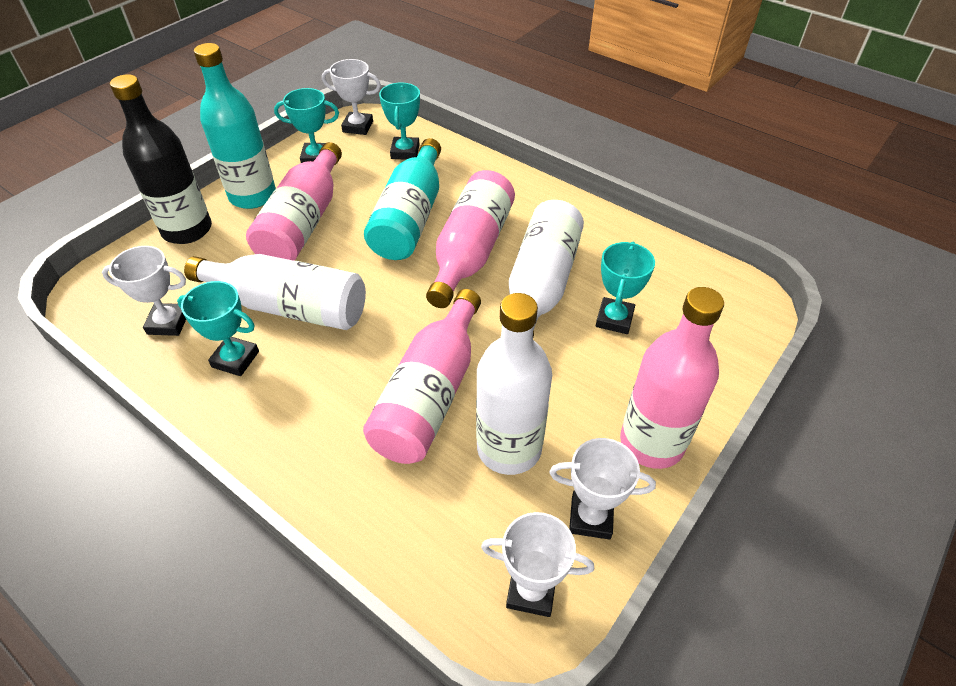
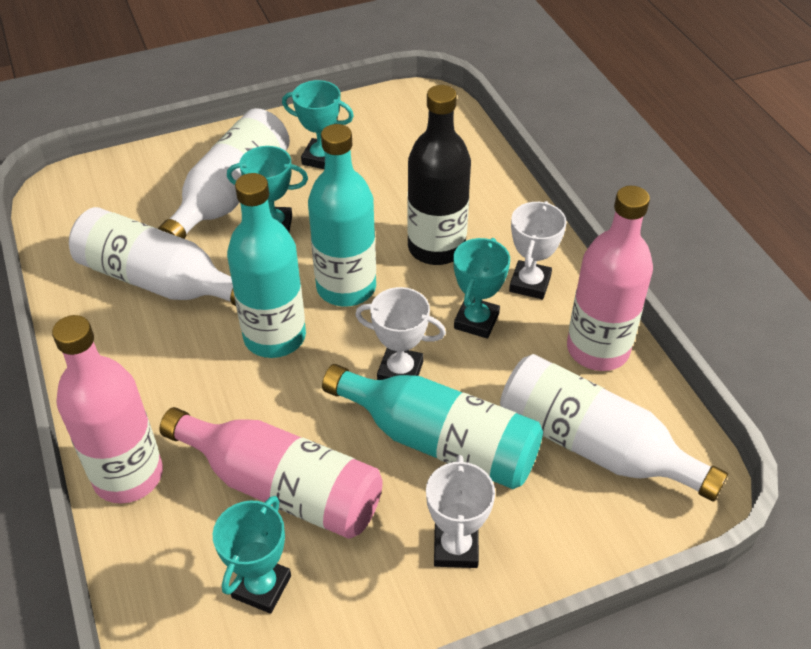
pink bottle: 4 -> 3
turquoise bottle: 2 -> 3
white trophy: 4 -> 3

